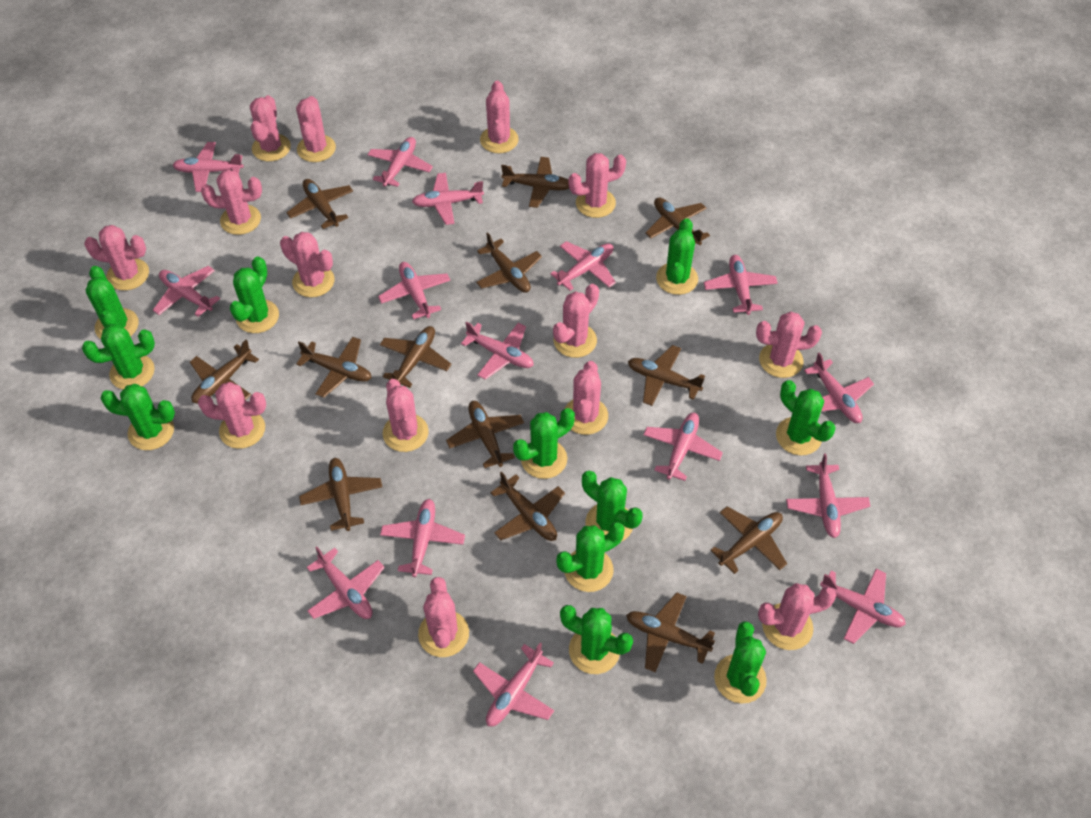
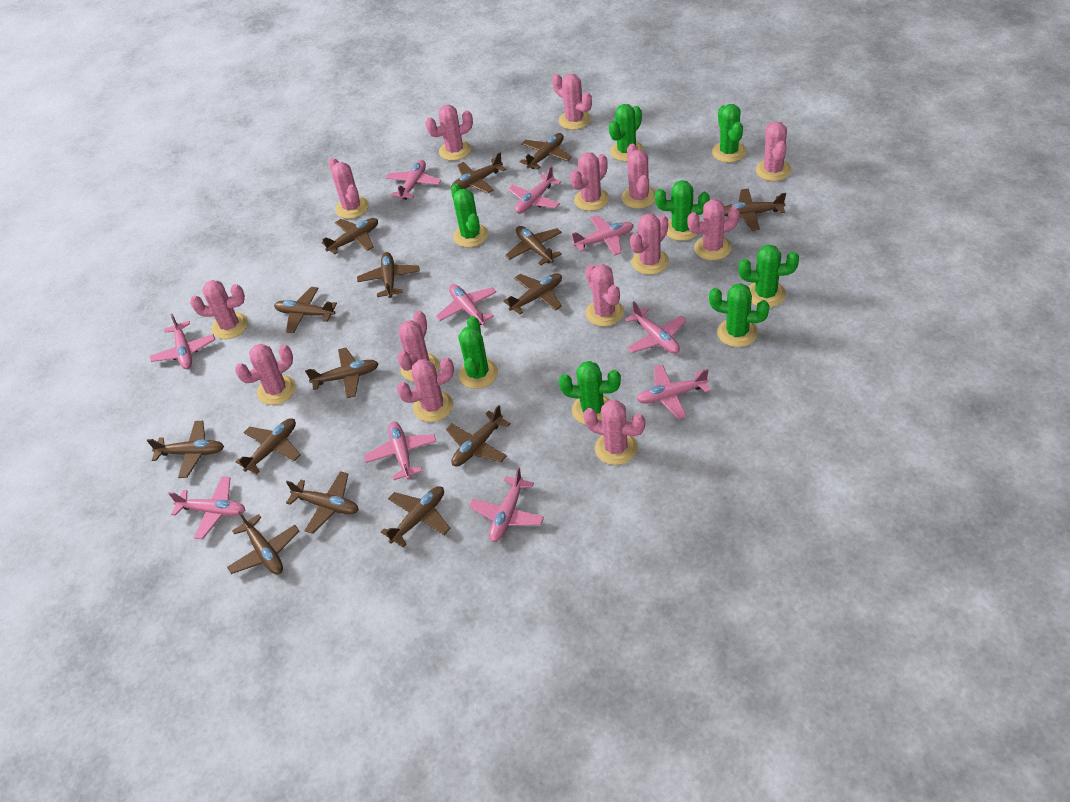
brown plane: 13 -> 15
green cactus: 11 -> 8
pink plane: 15 -> 10

